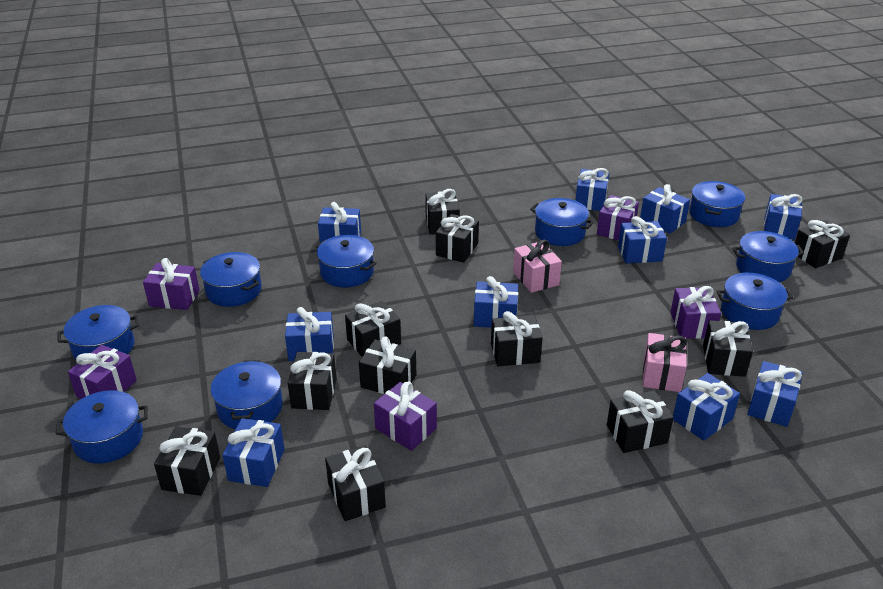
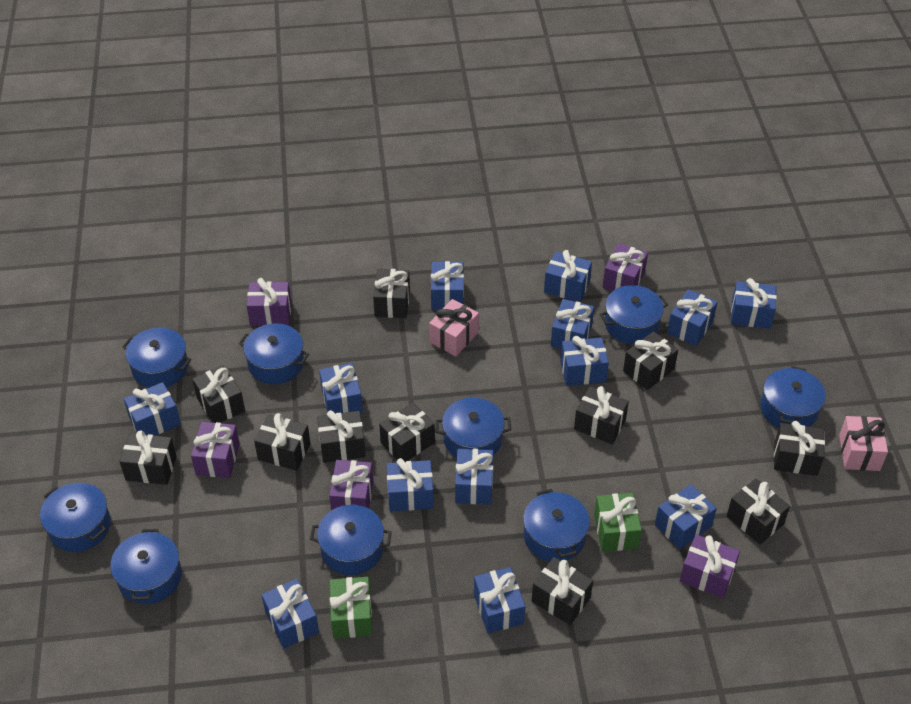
blue gift: 10 -> 13
green gift: 0 -> 2

